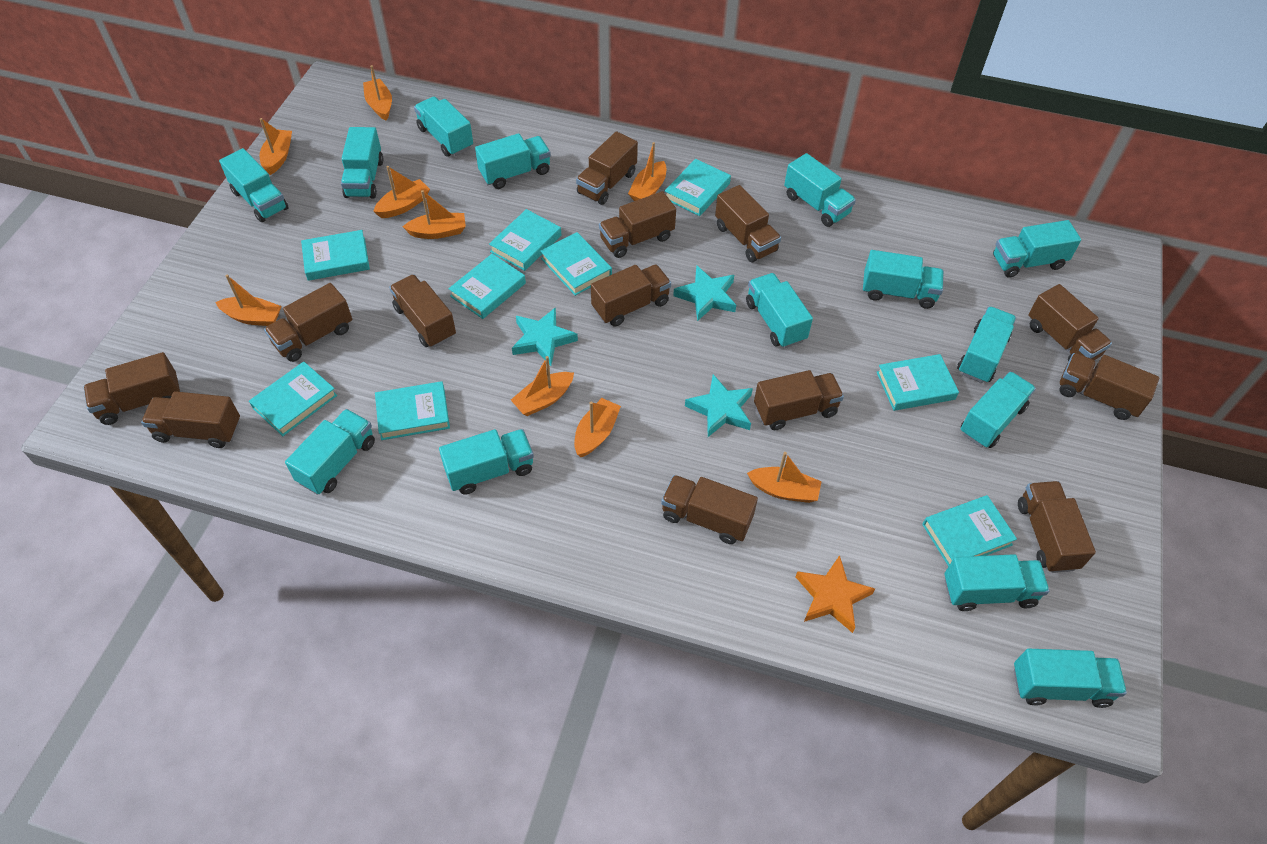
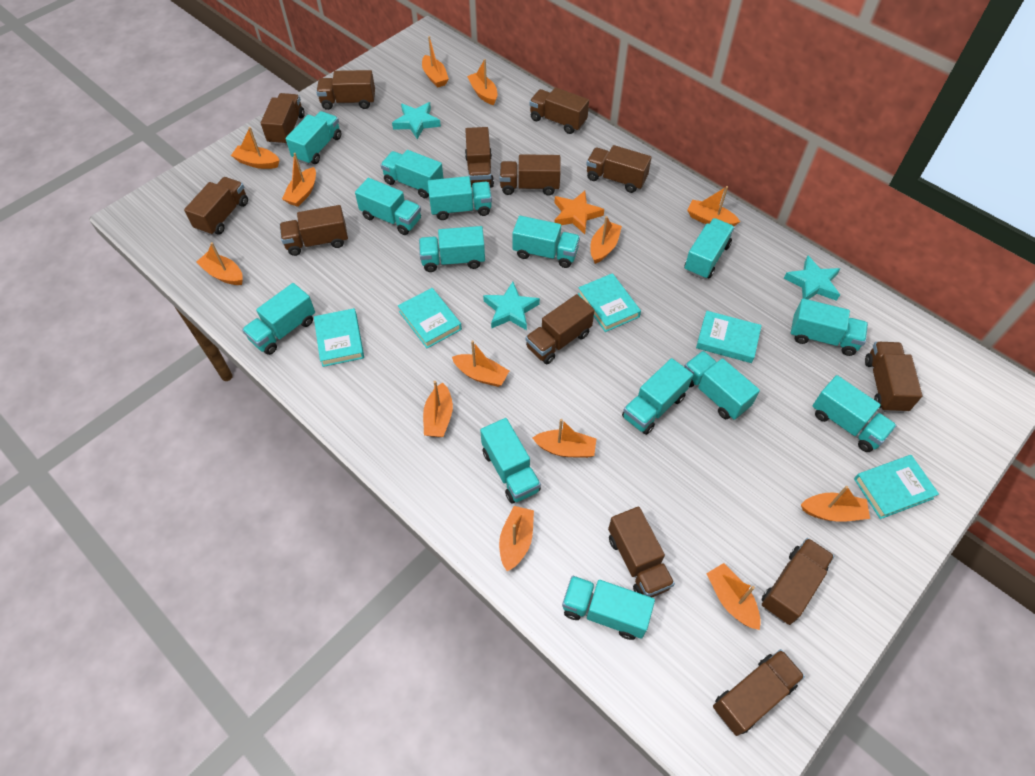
orange boat: 9 -> 13
turquoise book: 9 -> 5

